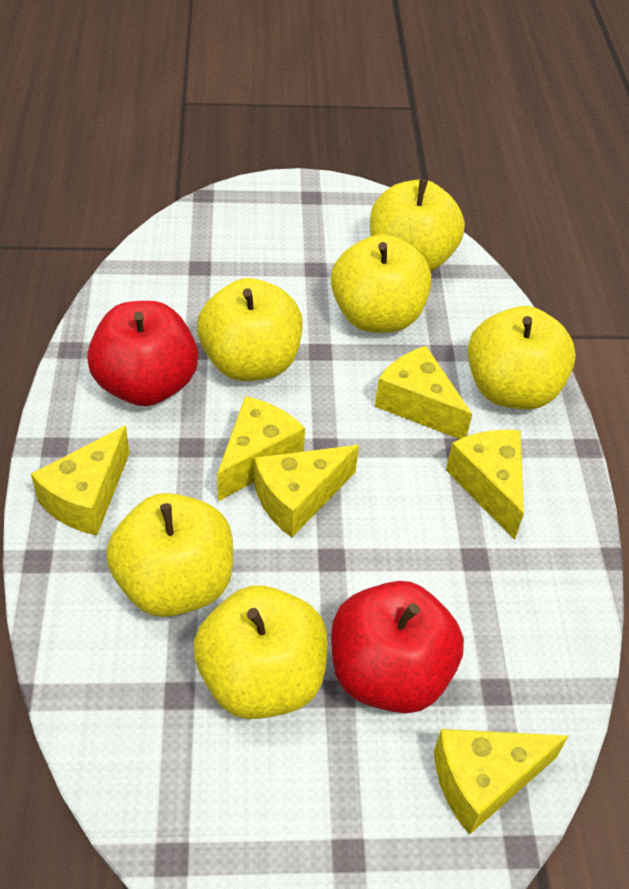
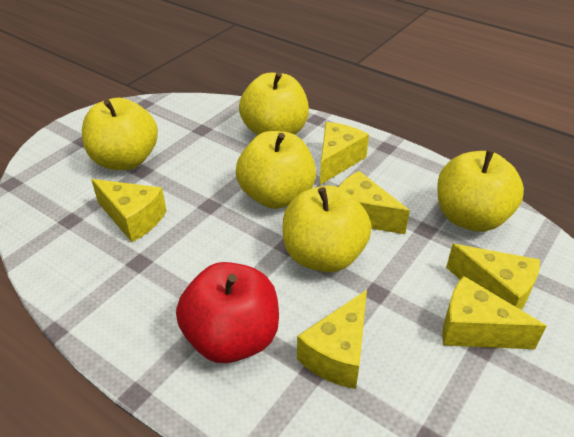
red apple: 2 -> 1
yellow apple: 6 -> 5

